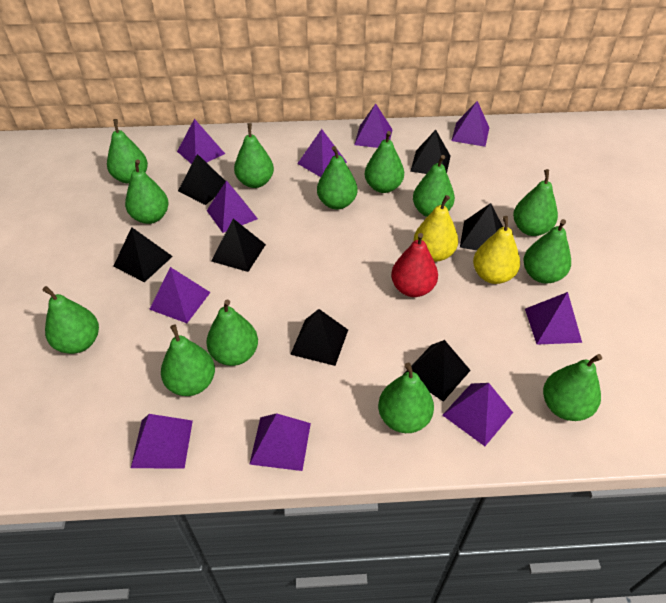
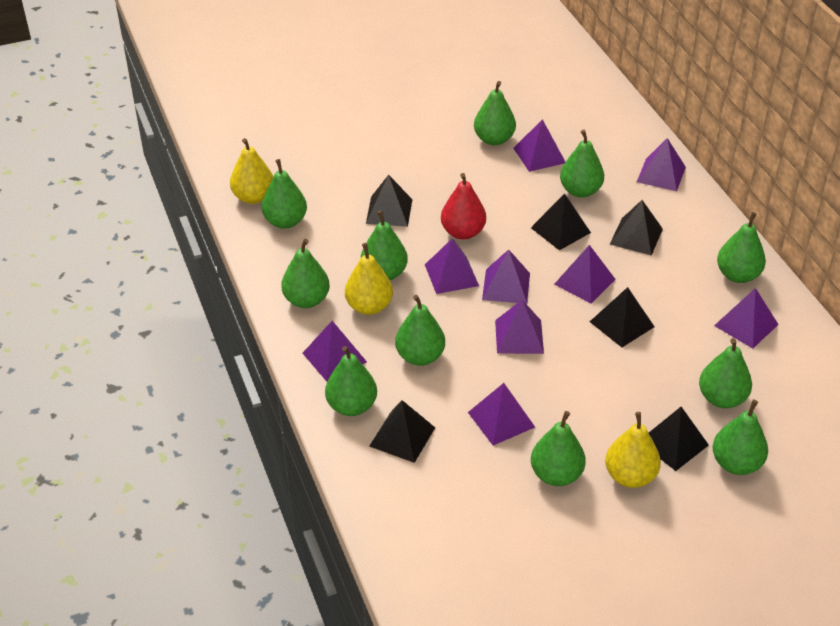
black pyramid: 7 -> 6
green pear: 13 -> 11
purple pyramid: 10 -> 9
yellow pear: 2 -> 3

